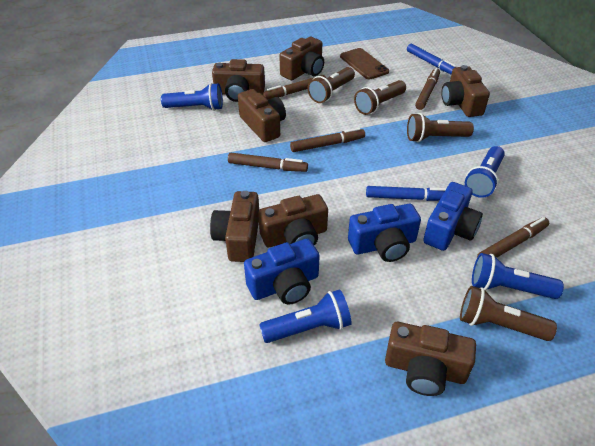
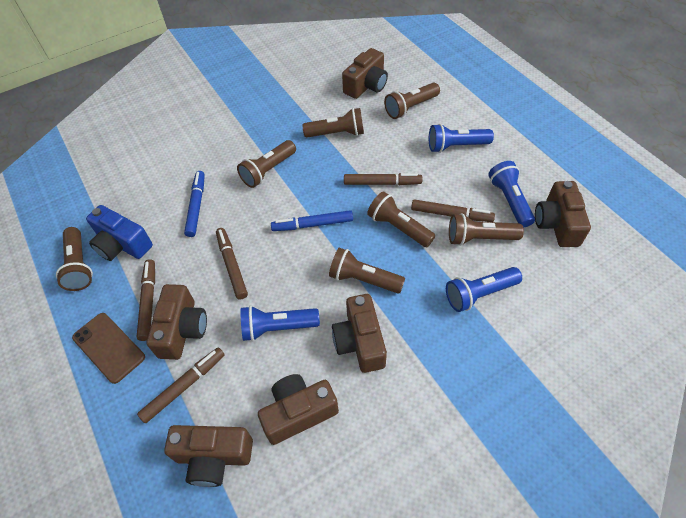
blue camera: 3 -> 1
brown camera: 7 -> 6
brown flashlight: 4 -> 7

